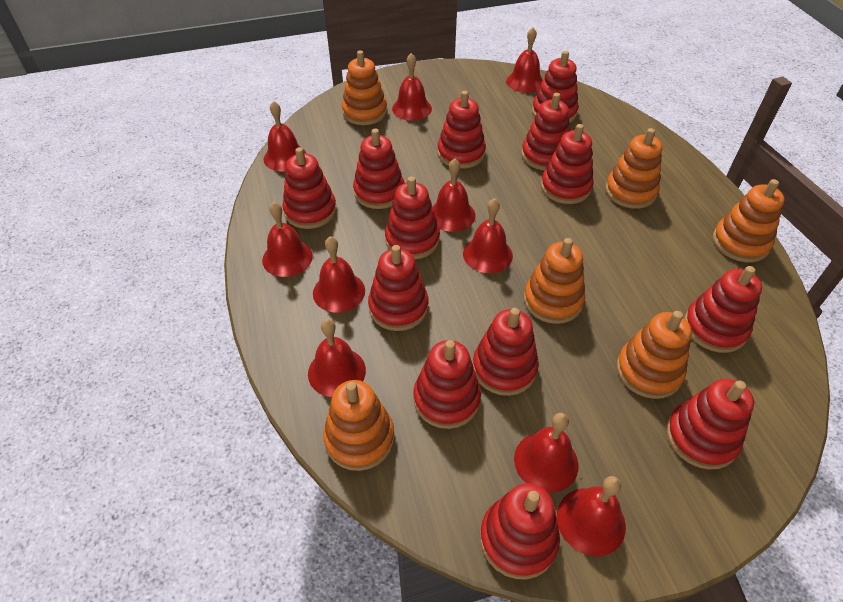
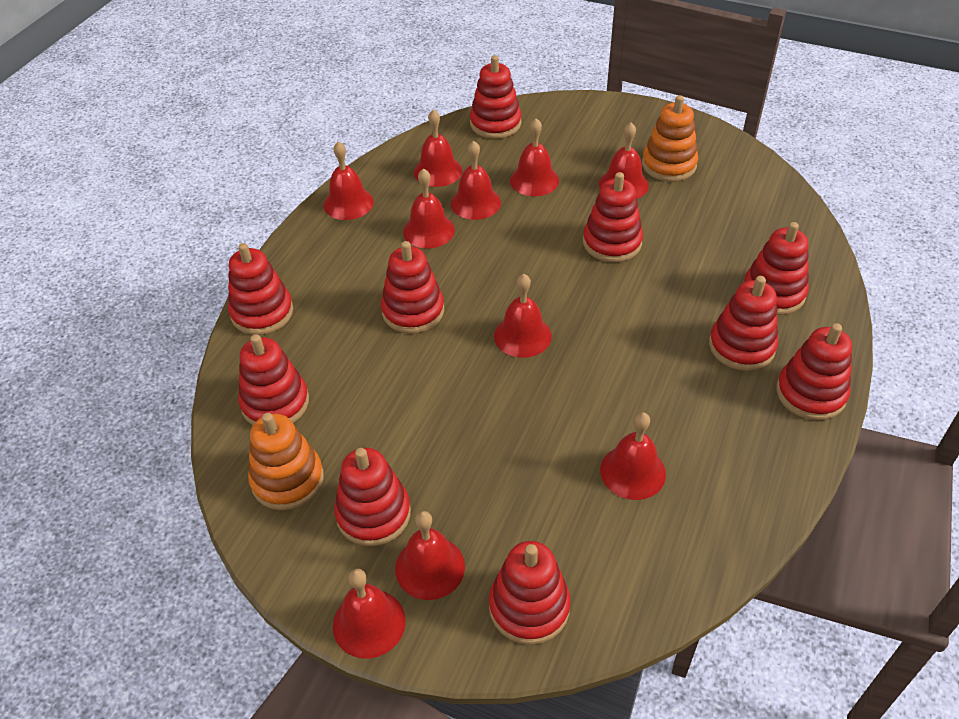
orange stacking toy: 6 -> 2
red stacking toy: 13 -> 10

